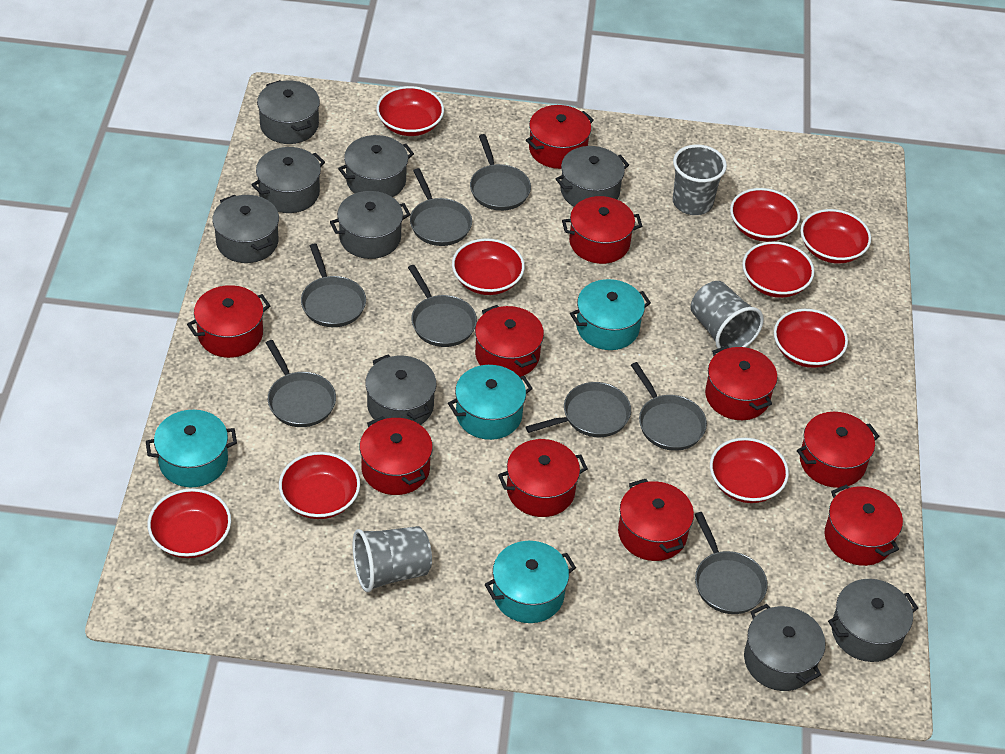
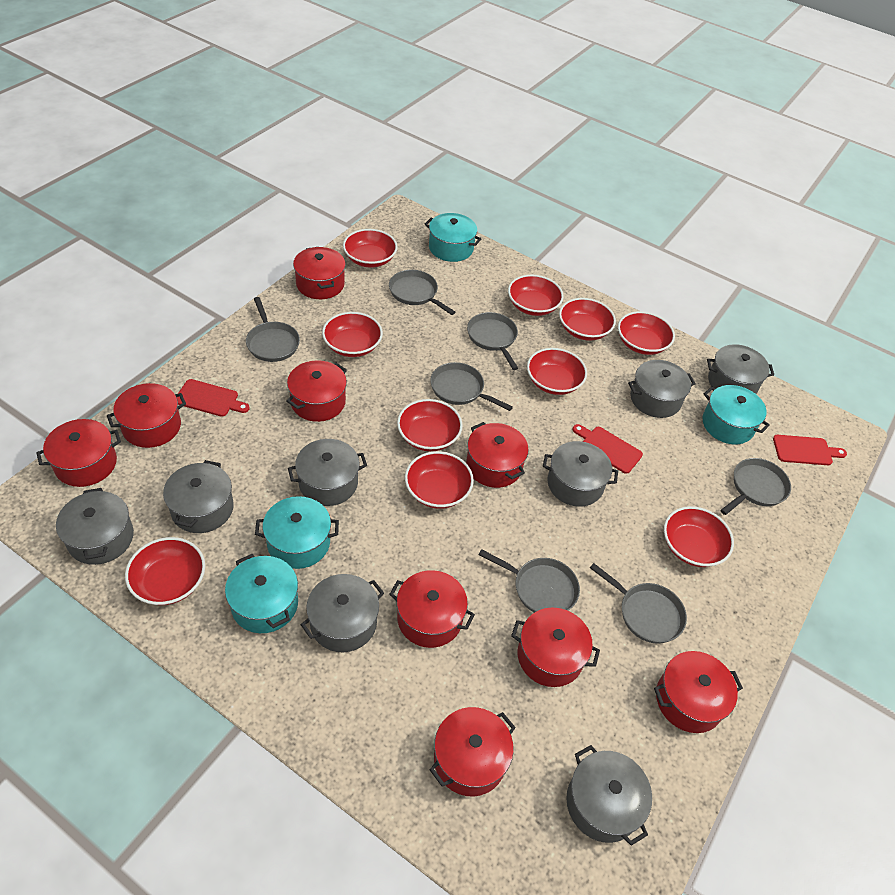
grey cup: 3 -> 0
grey pan: 8 -> 7
grey pot: 9 -> 8
red bowl: 9 -> 10
red cutting board: 0 -> 3
red pot: 10 -> 9

